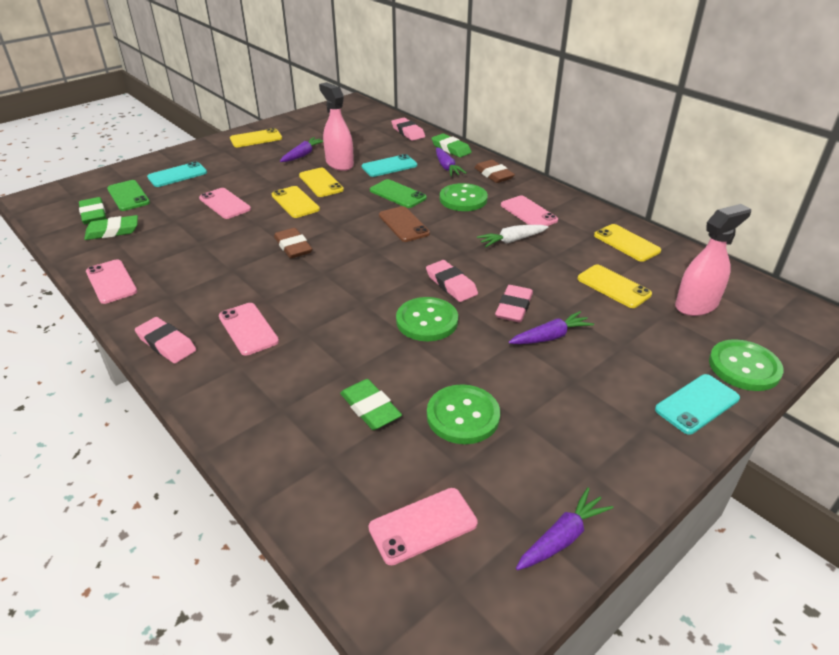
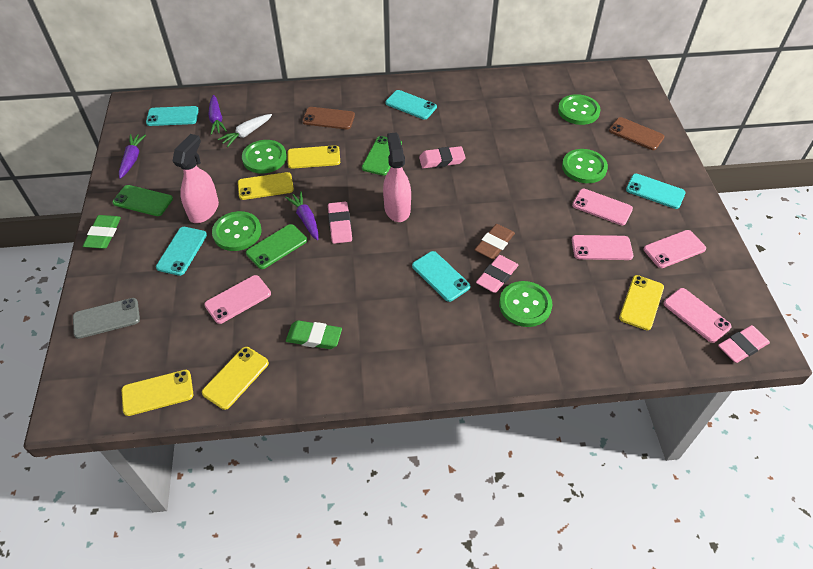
brown eraser: 2 -> 1
brown phone: 1 -> 2
green button: 4 -> 5
green eraser: 4 -> 2
green phone: 2 -> 3
grey phone: 0 -> 1
purple carrot: 4 -> 3
turquoise phone: 3 -> 5

